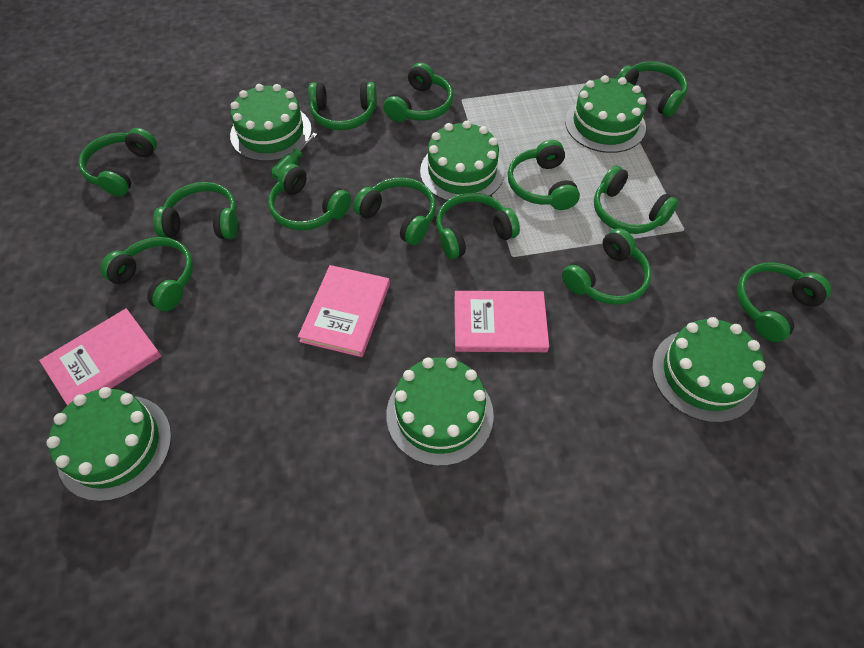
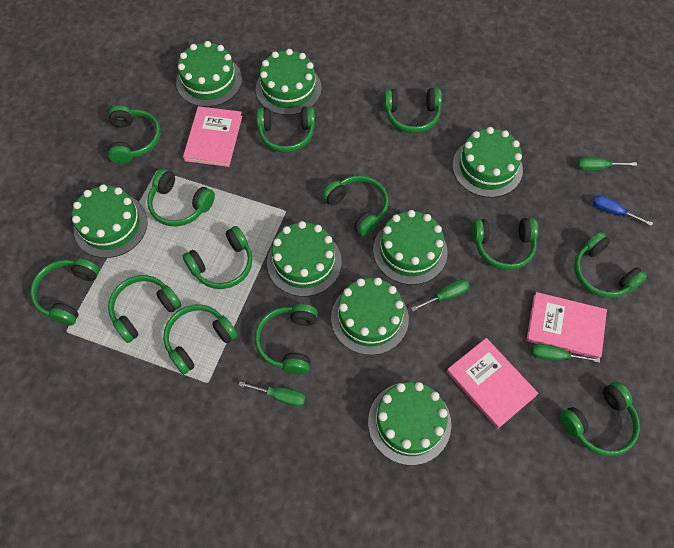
blue screwdriver: 0 -> 1
green cake: 6 -> 8
green screwdriver: 1 -> 4

